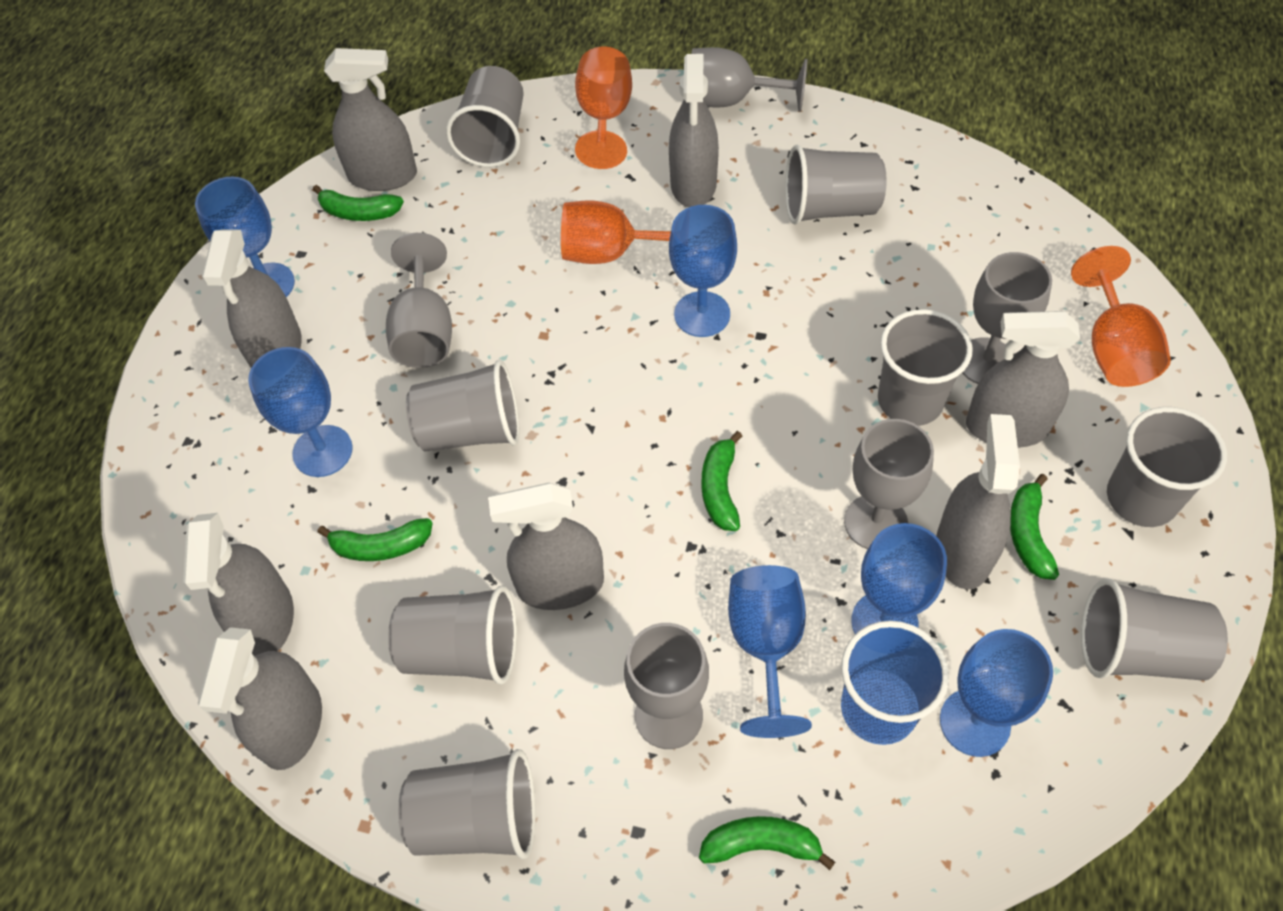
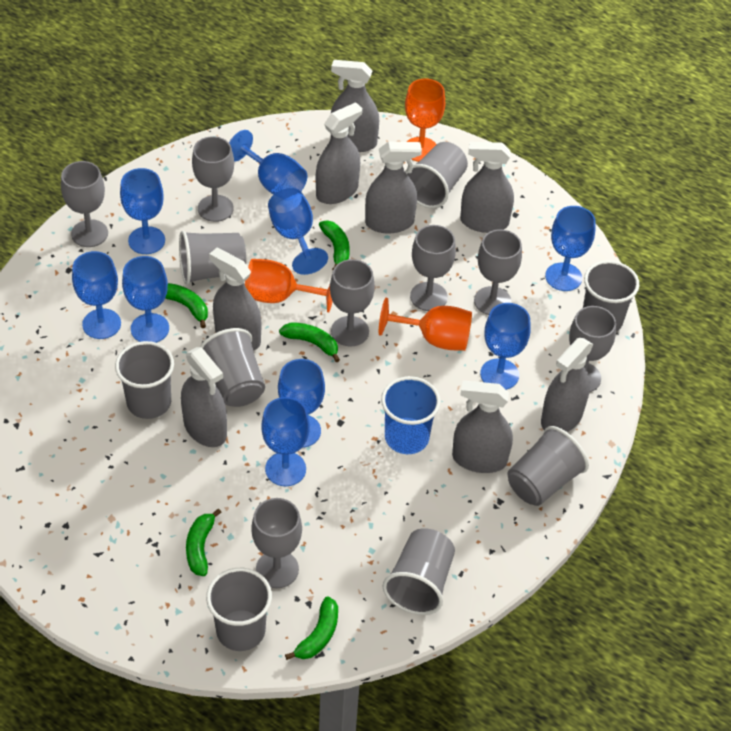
blue goblet: 6 -> 9
grey goblet: 5 -> 7

